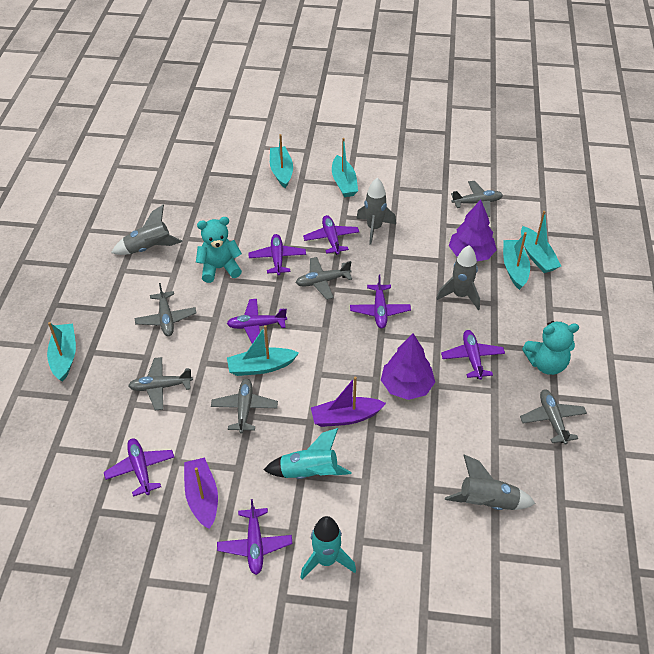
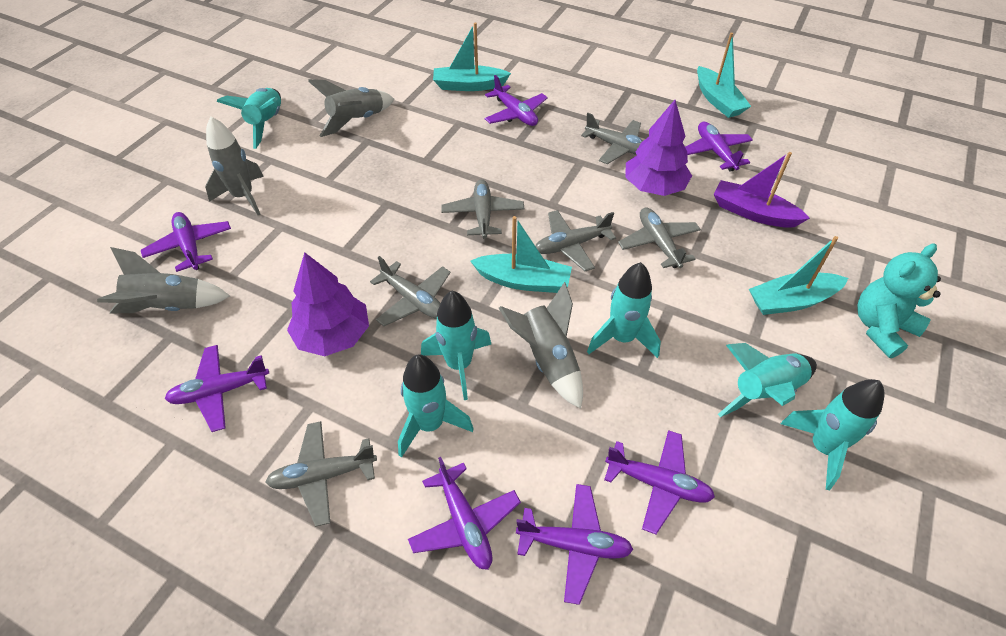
purple boat: 2 -> 1
turquoise boat: 6 -> 4
turquoise rocket: 2 -> 6
turquoise teddy bear: 2 -> 1

